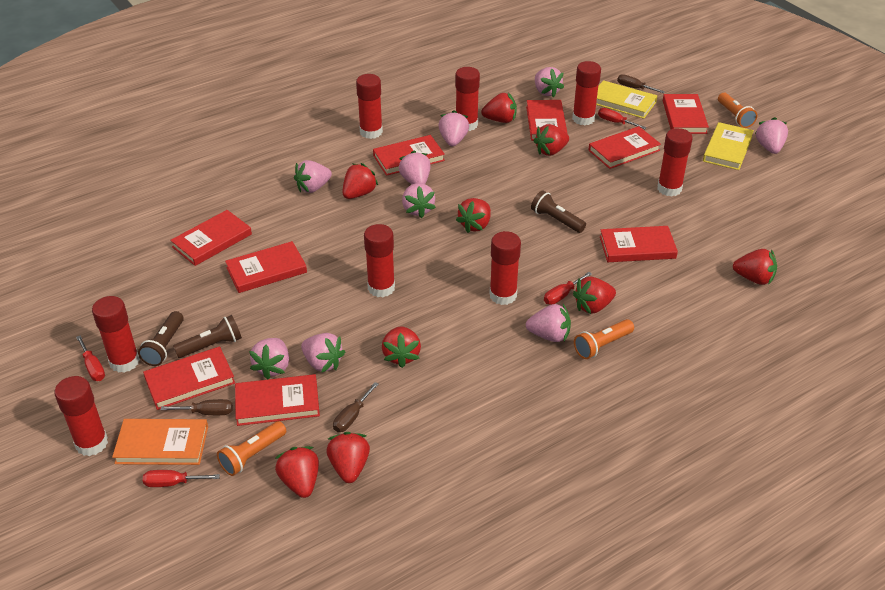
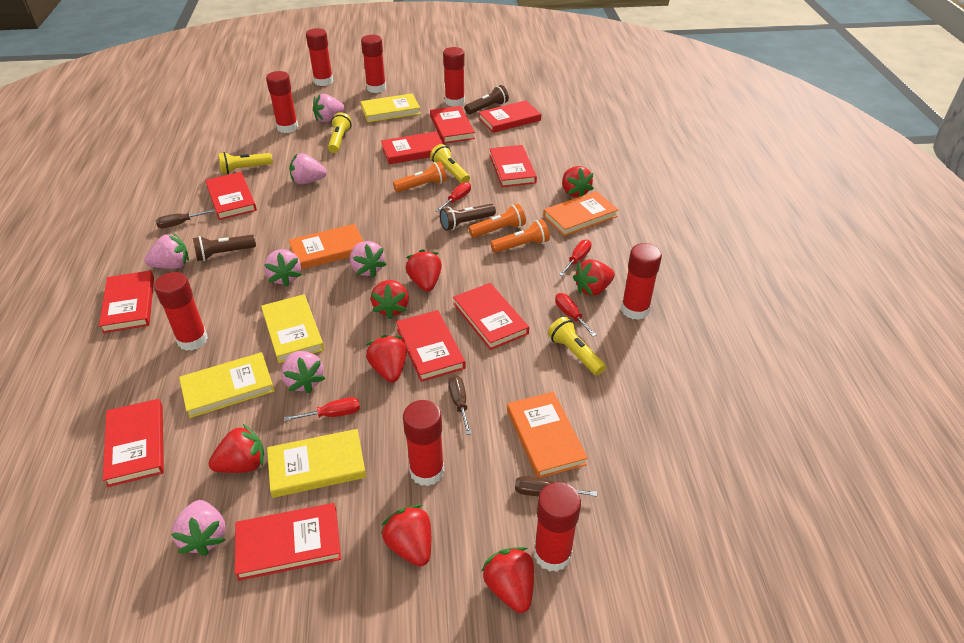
orange book: 1 -> 3
pink strawberry: 9 -> 7
red book: 9 -> 10
red strawberry: 9 -> 8
yellow book: 2 -> 4
yellow flashlight: 0 -> 4

